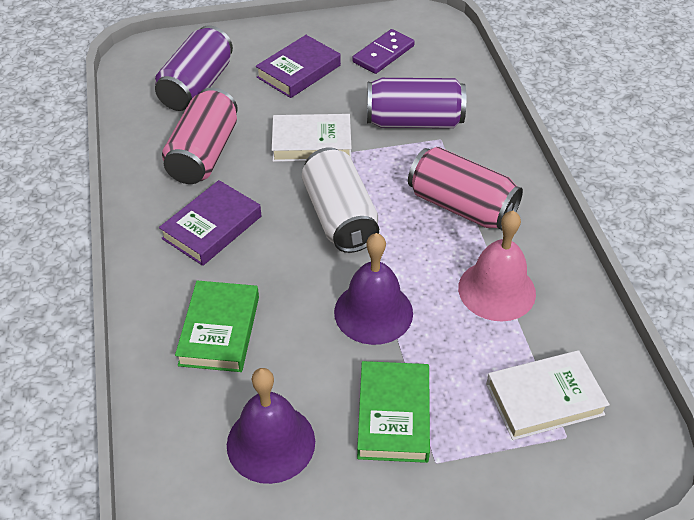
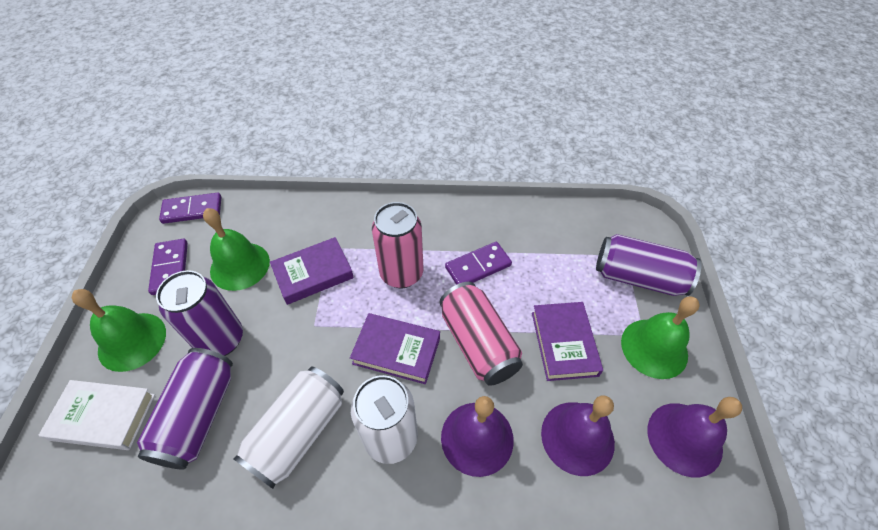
green bell: 0 -> 3
green book: 2 -> 0
pink bell: 1 -> 0
purple bell: 2 -> 3
purple book: 2 -> 3
purple can: 2 -> 3
purple domino: 1 -> 3
white book: 2 -> 1
white can: 1 -> 2

